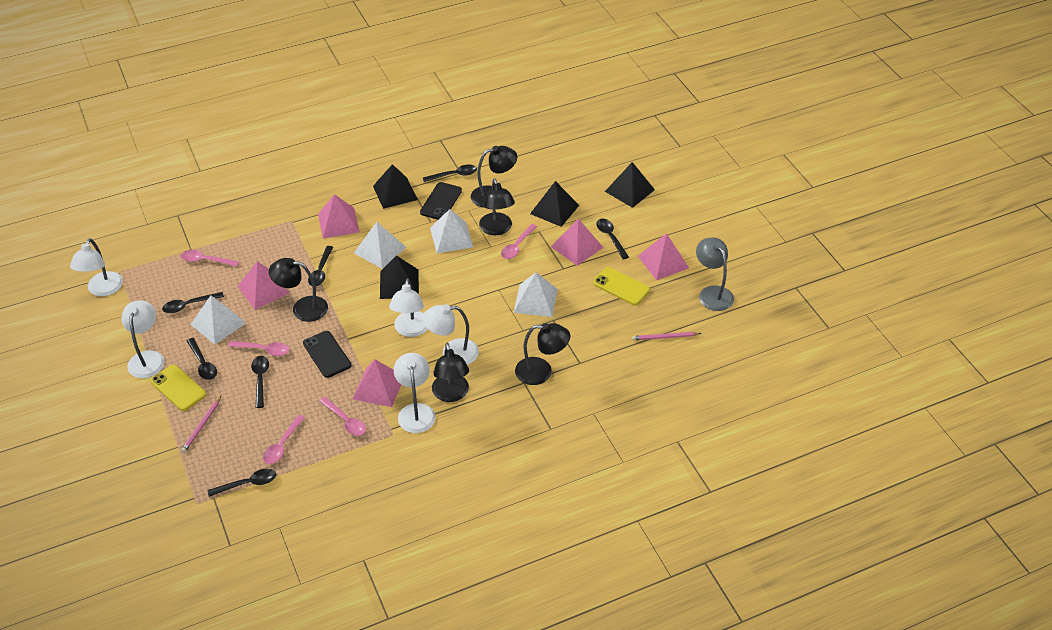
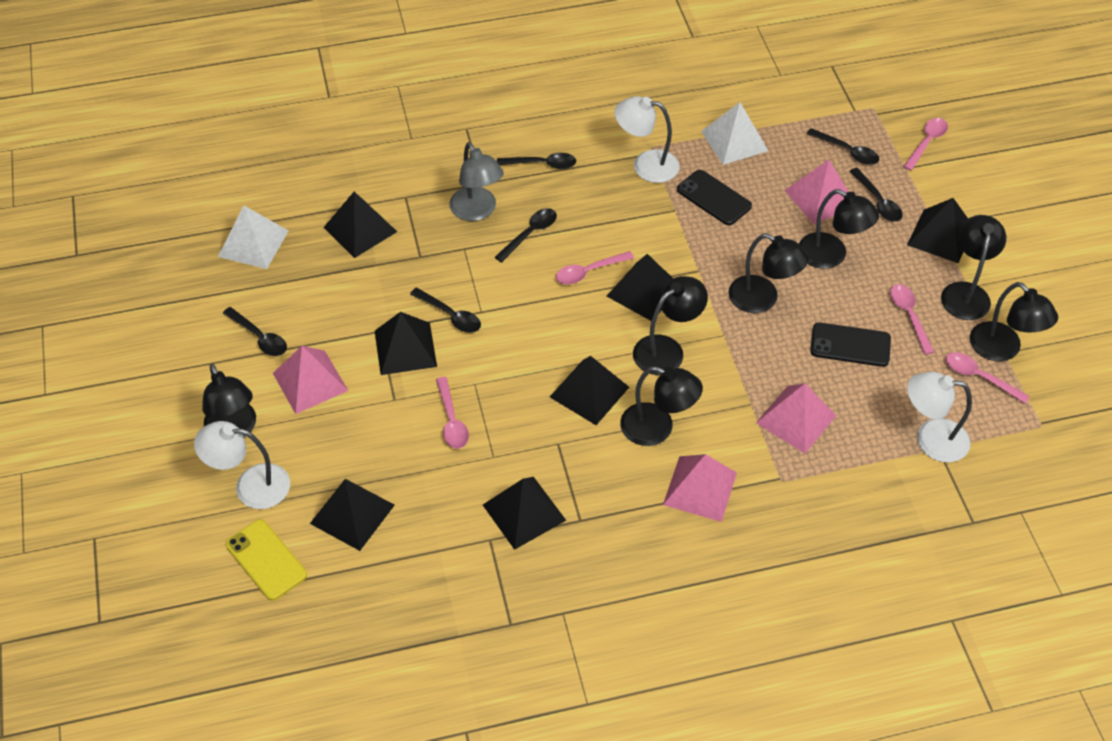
black lamp: 5 -> 7
black pyramid: 4 -> 7
black spoon: 7 -> 6
pink pencil: 2 -> 0
pink pyramid: 5 -> 4
white lamp: 5 -> 3
white pyramid: 4 -> 2
yellow phone: 2 -> 1

